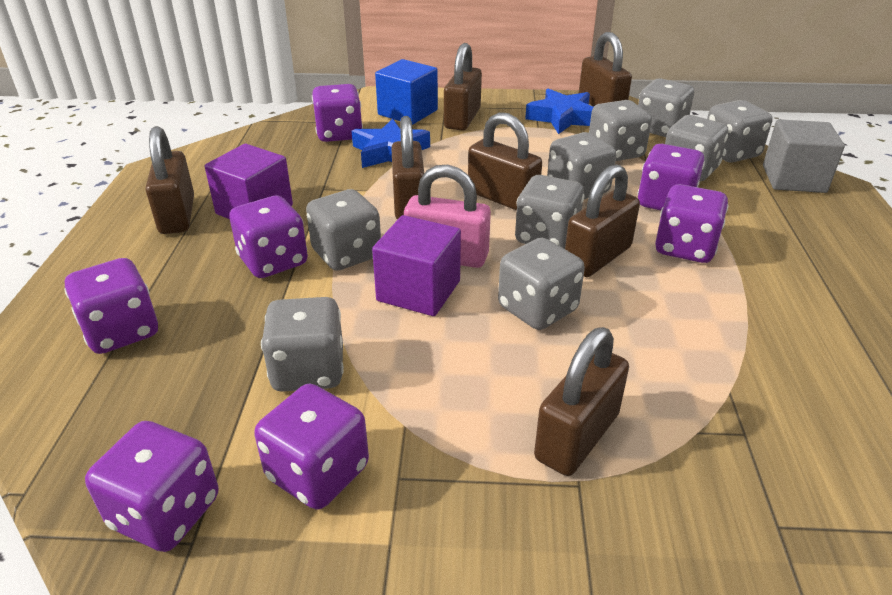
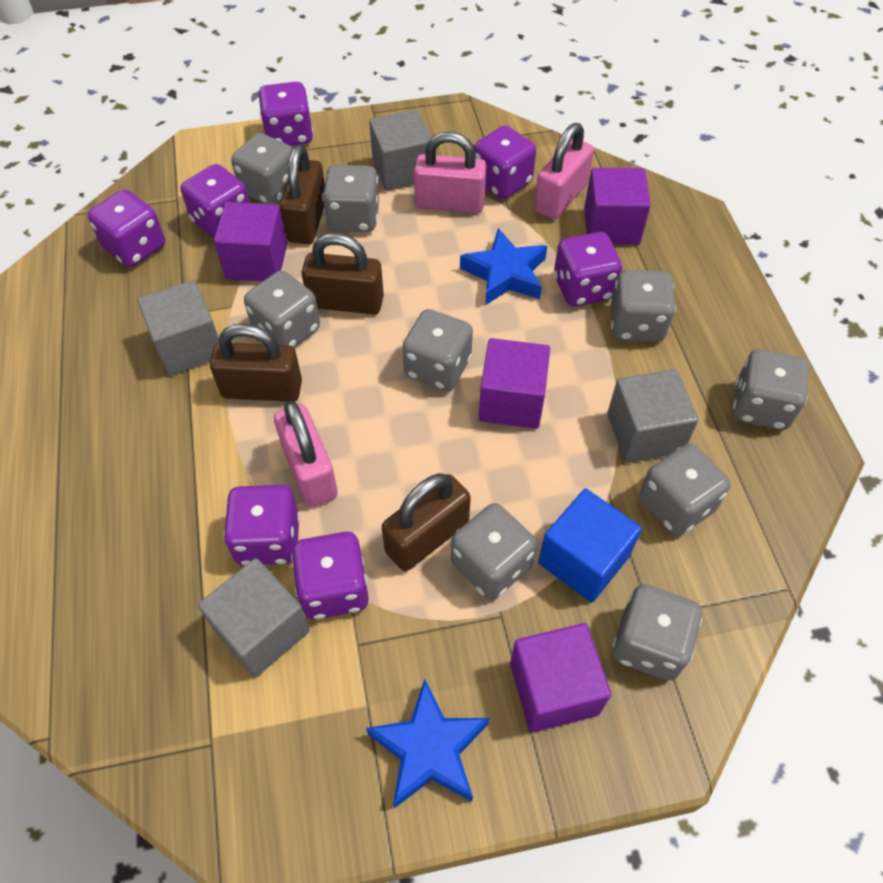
brown padlock: 7 -> 4
grey cube: 1 -> 4
pink padlock: 1 -> 3
purple cube: 2 -> 4

